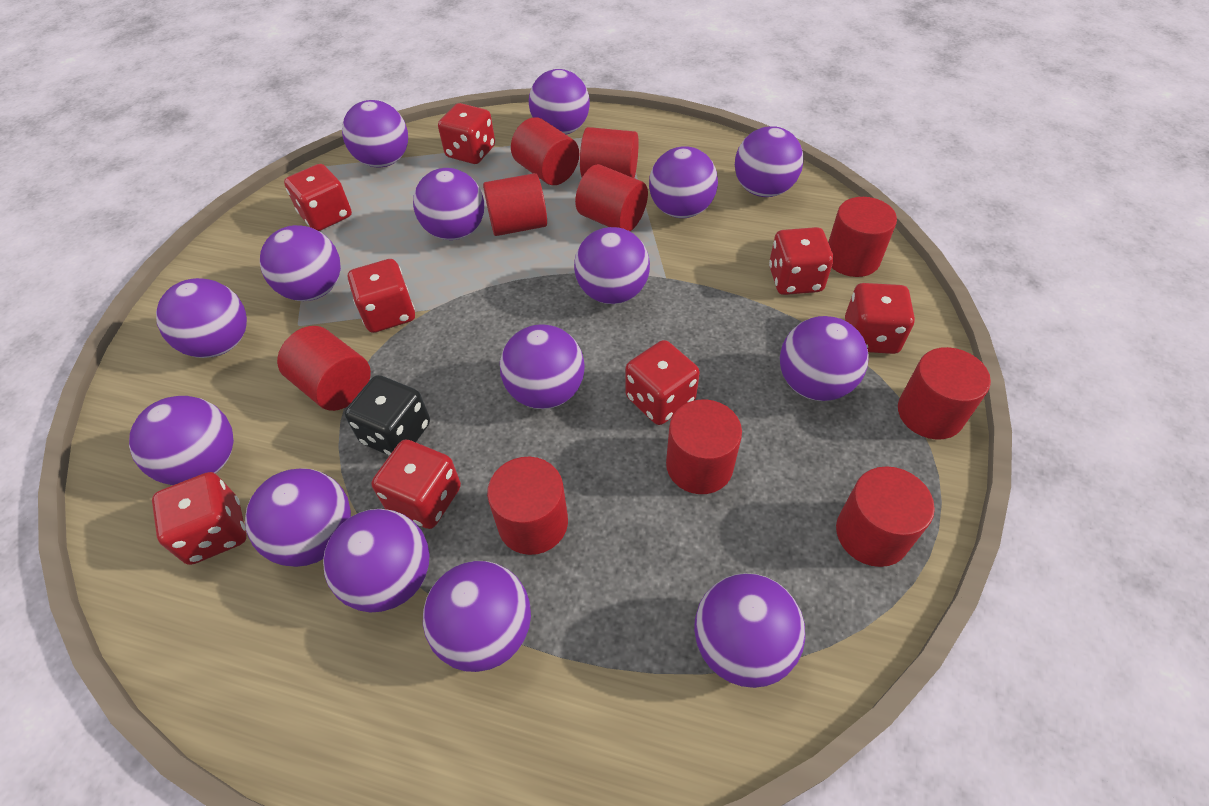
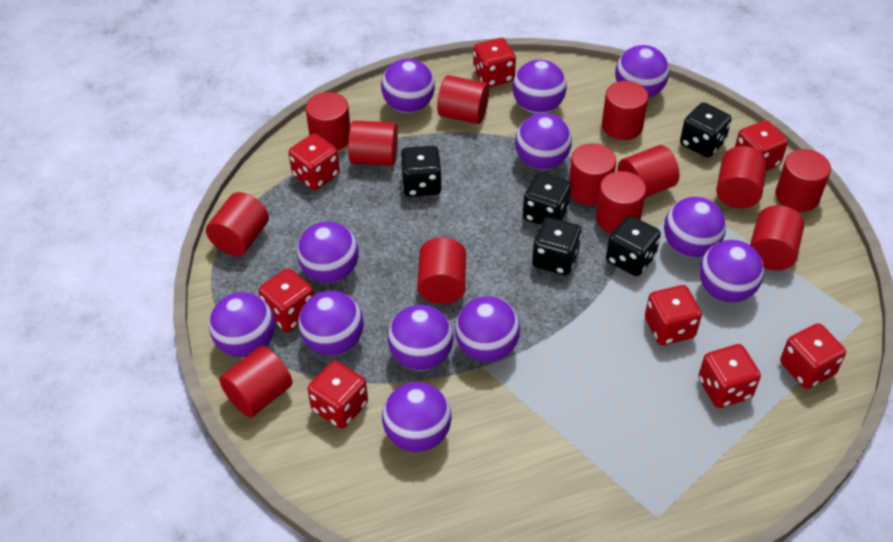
black dice: 1 -> 5
purple ball: 15 -> 12
red cylinder: 10 -> 13

